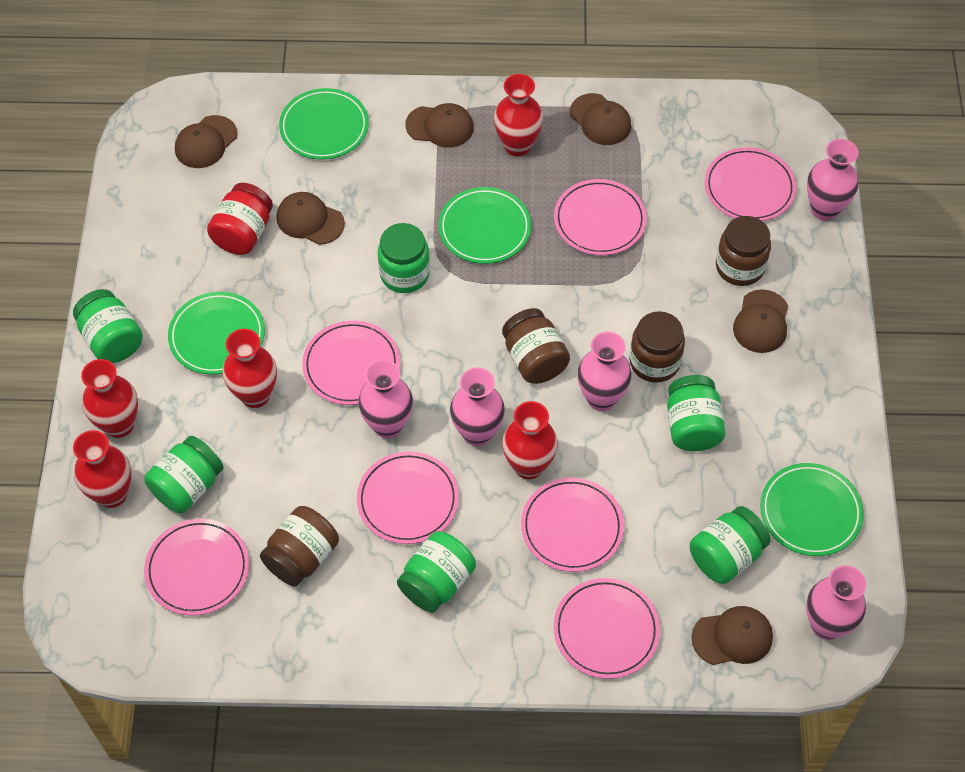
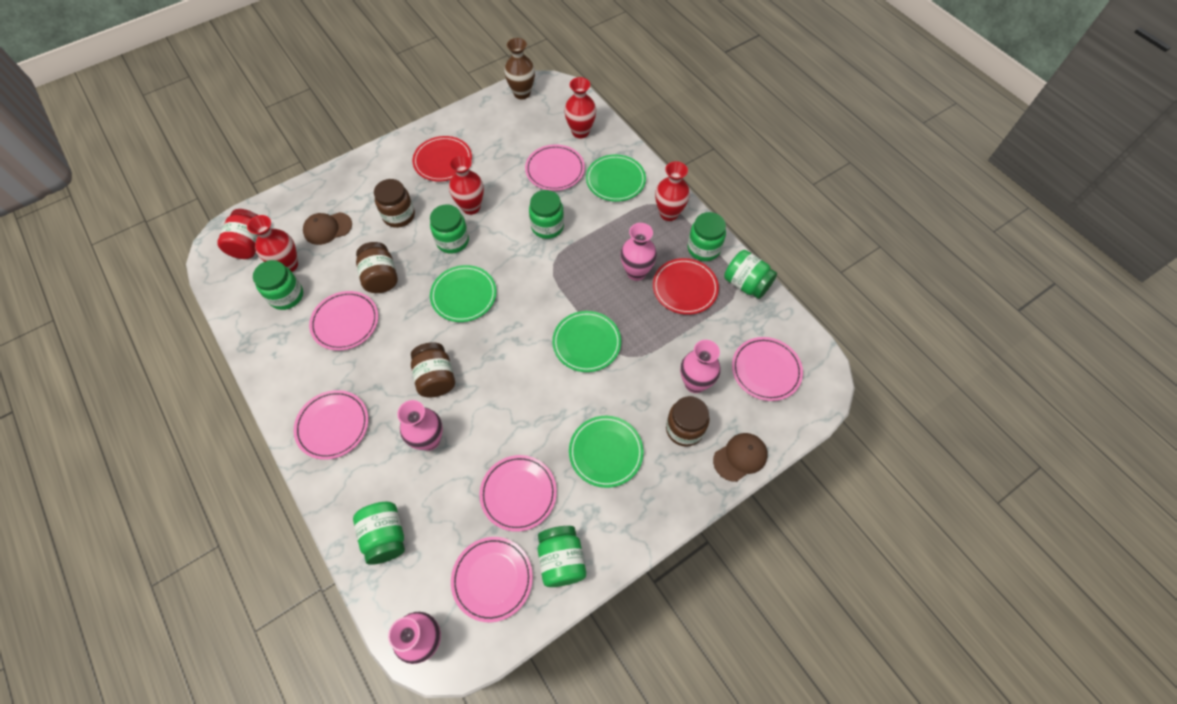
brown cap: 6 -> 2
brown vase: 0 -> 1
green jar: 6 -> 7
pink plate: 7 -> 6
pink vase: 5 -> 4
red plate: 0 -> 2
red vase: 5 -> 4

